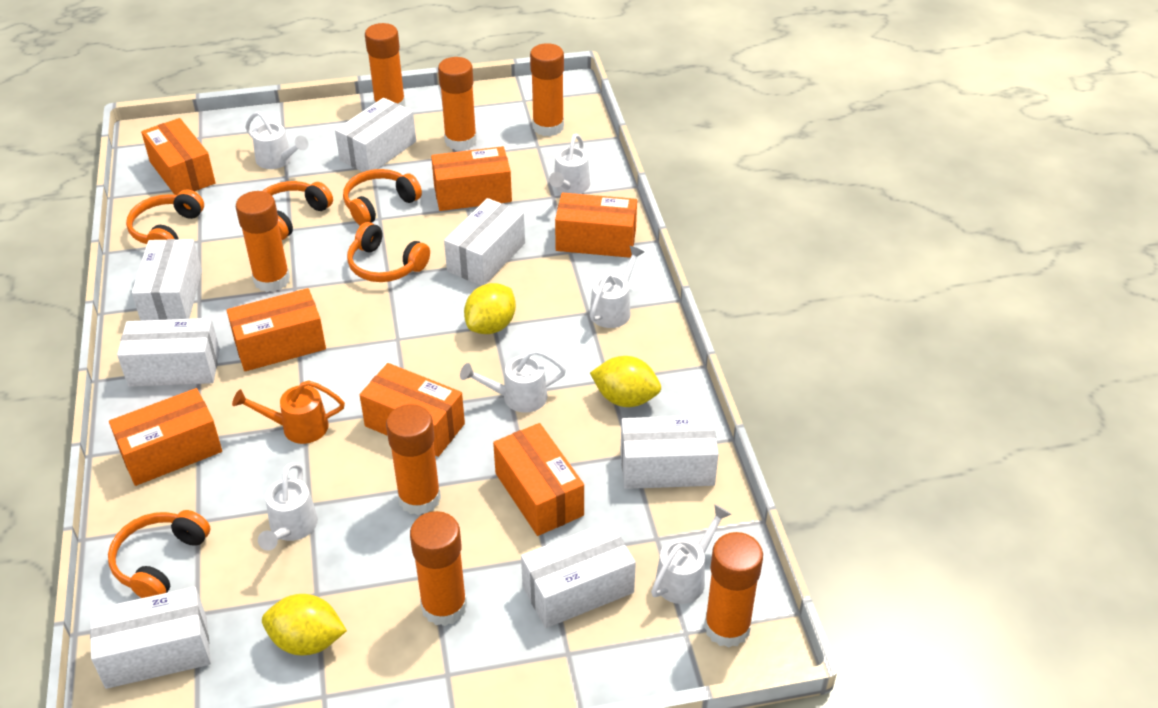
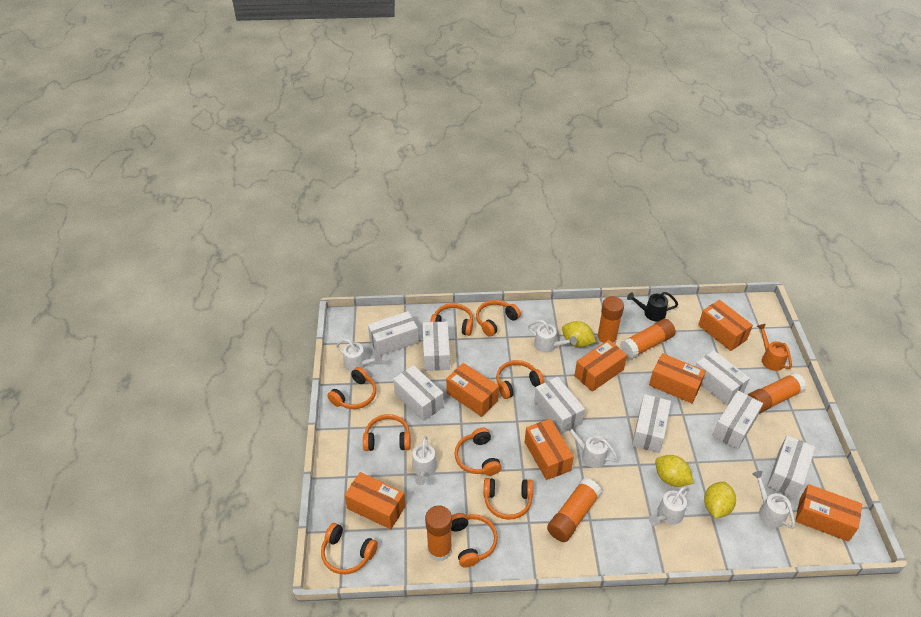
black watering can: 0 -> 1
orange glue stick: 7 -> 5
orange headphones: 5 -> 9
white box: 7 -> 8

